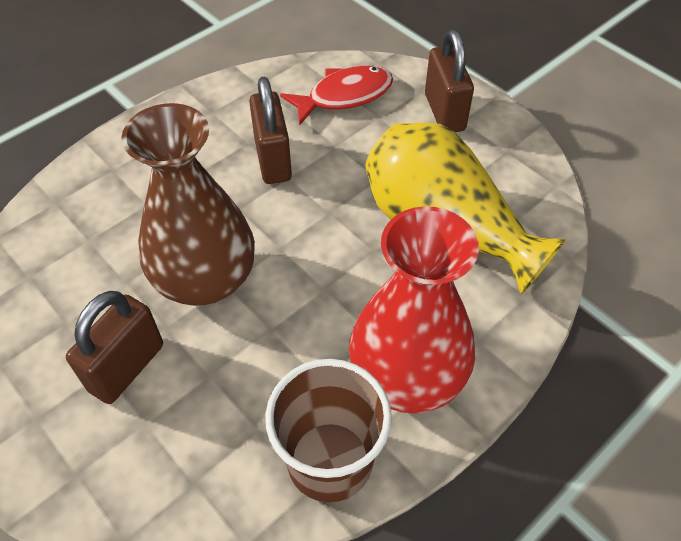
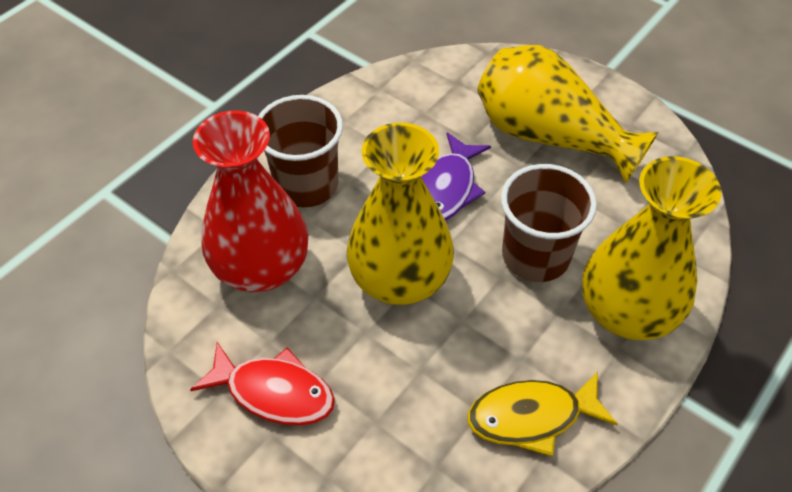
brown cup: 1 -> 2
brown padlock: 3 -> 0
brown vase: 1 -> 0
purple fish: 0 -> 1
yellow fish: 0 -> 1
yellow vase: 1 -> 3

